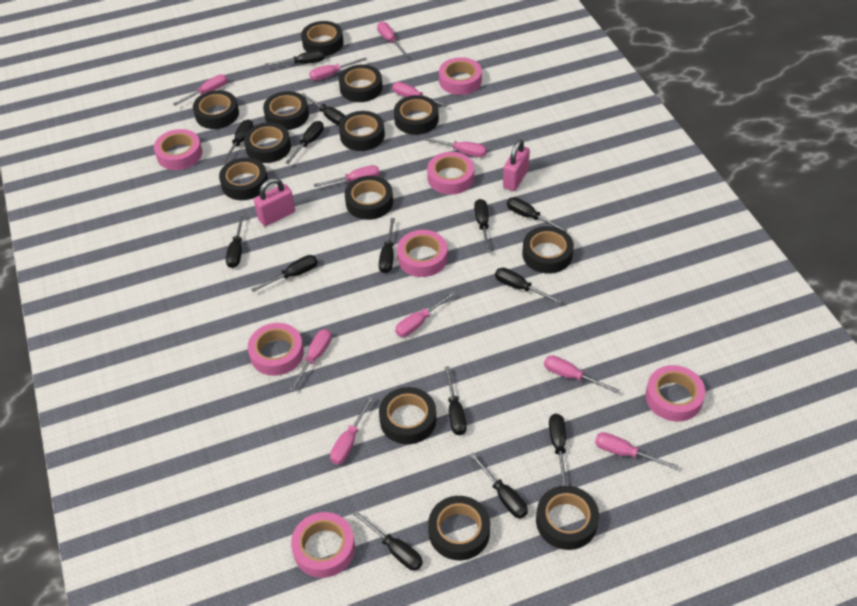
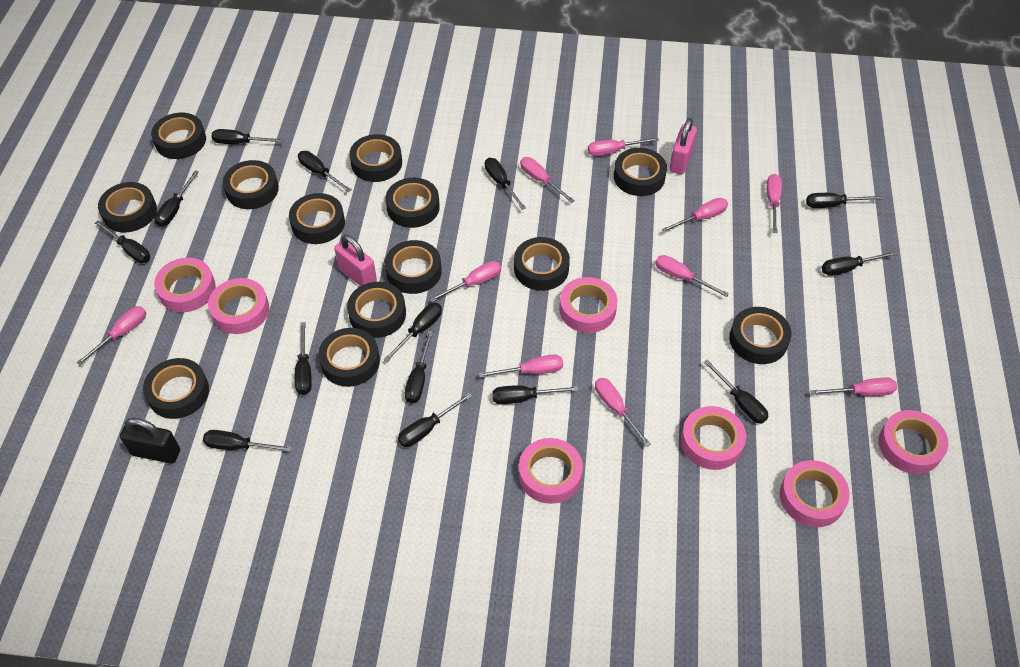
black padlock: 0 -> 1
pink screwdriver: 11 -> 10

